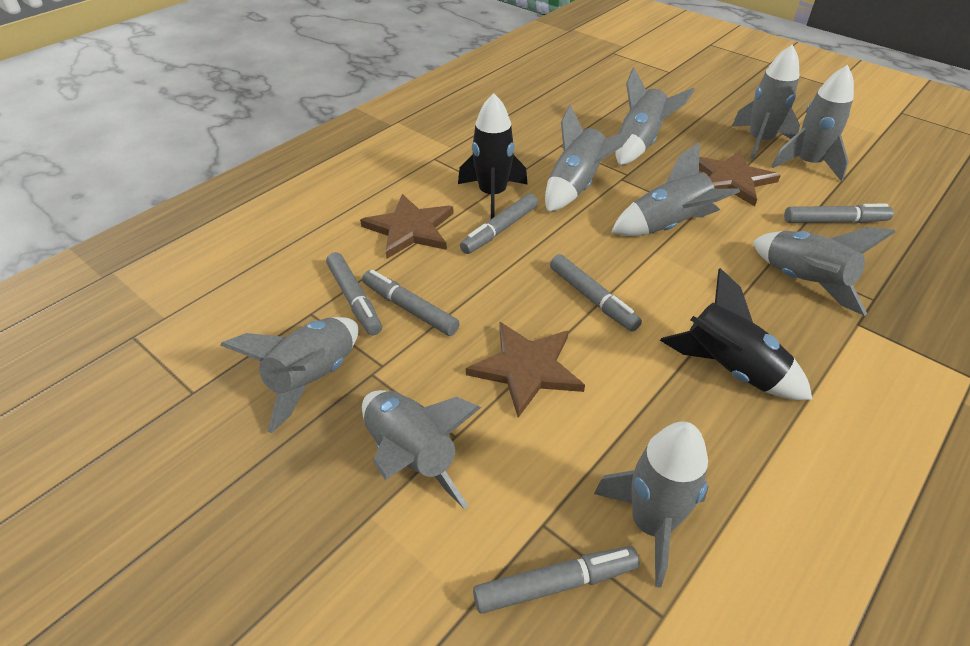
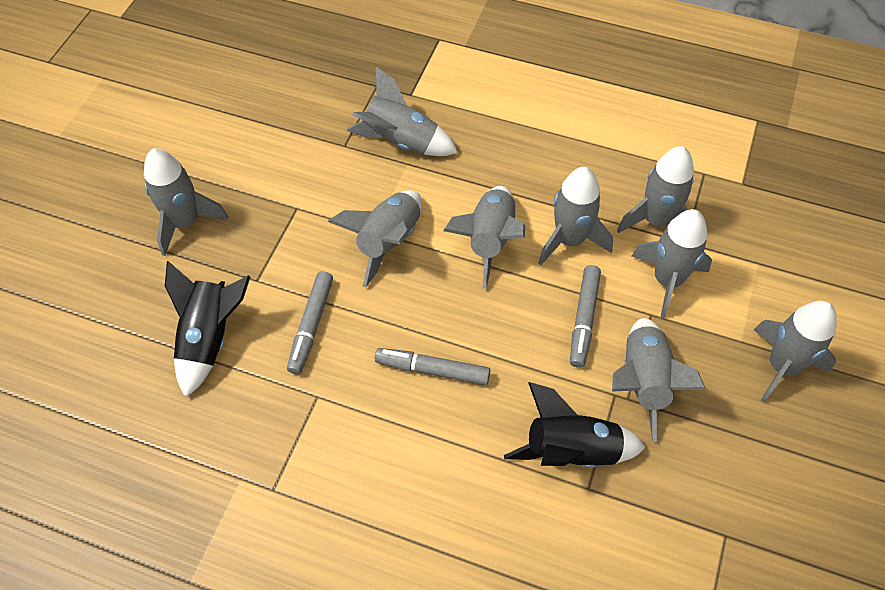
brown star: 3 -> 0
grey marker: 6 -> 3

